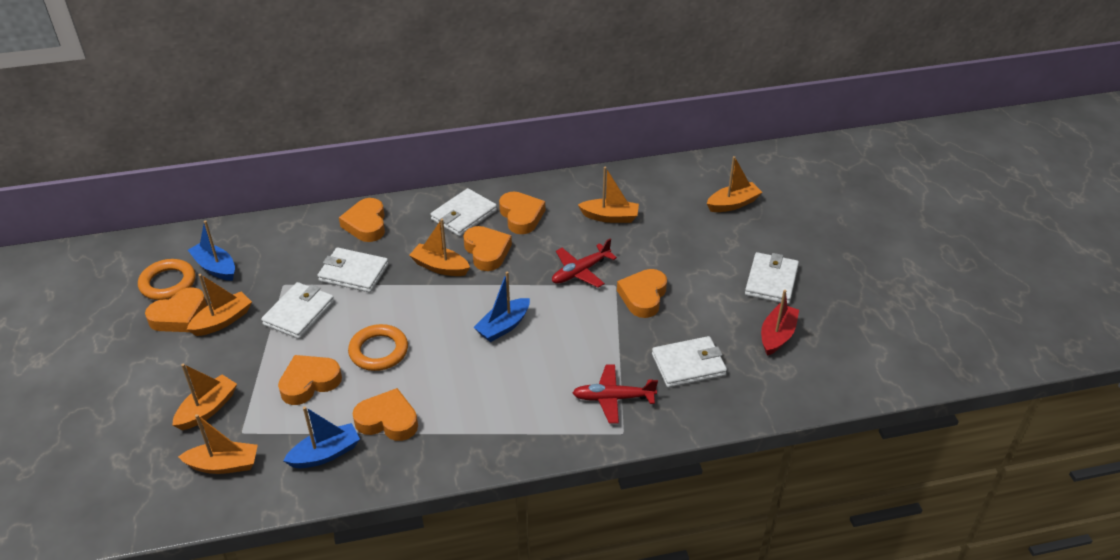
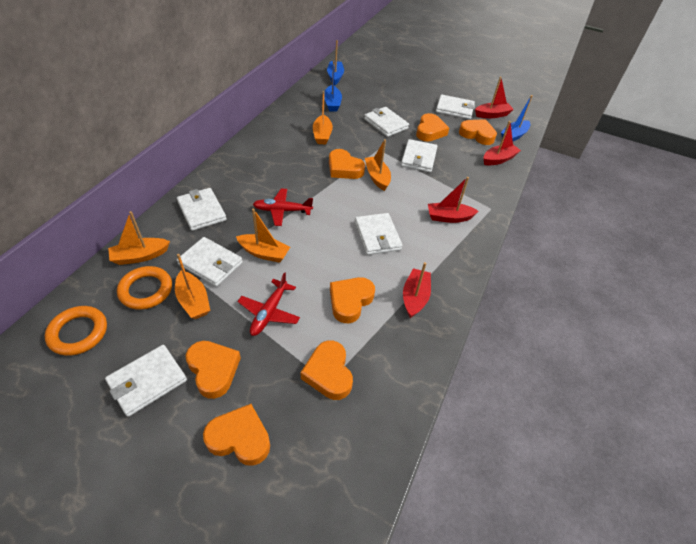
orange boat: 6 -> 5
red boat: 1 -> 4
white wallet: 5 -> 7

